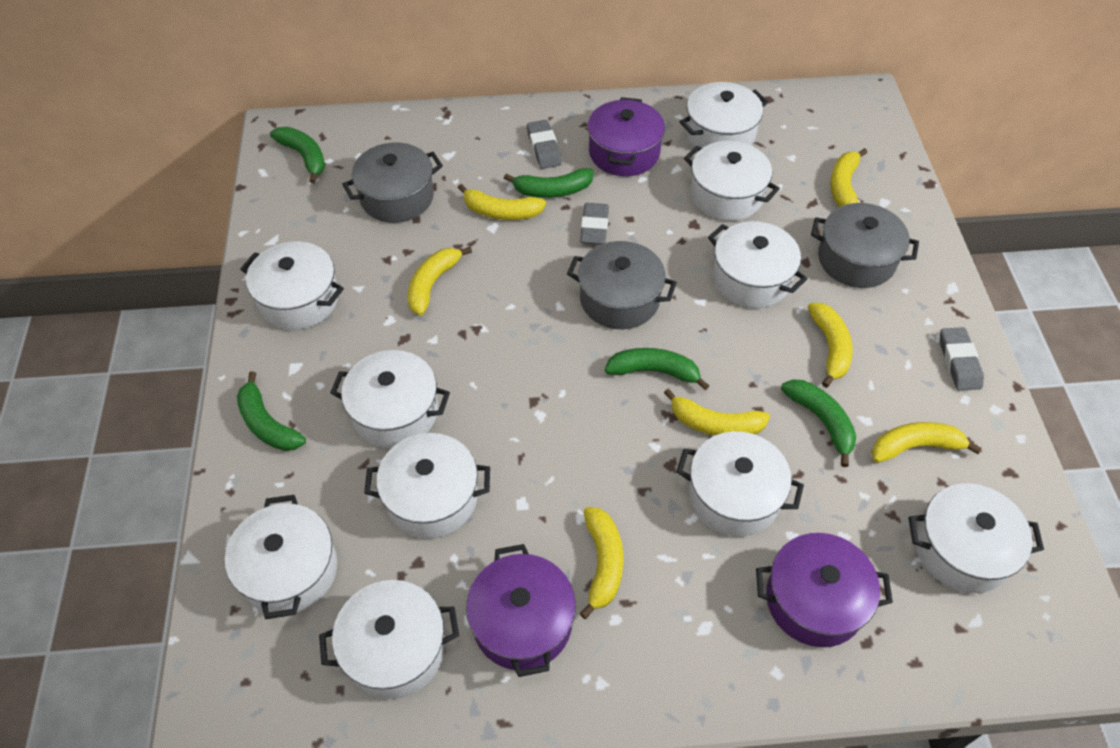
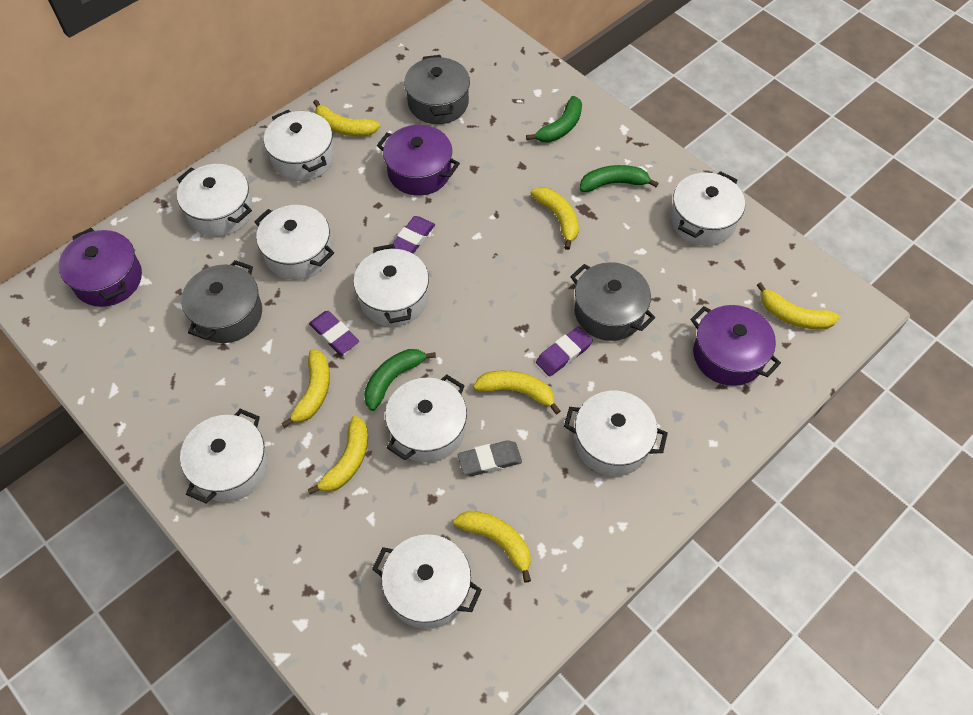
green banana: 5 -> 3
grey eraser: 3 -> 1
purple eraser: 0 -> 3
white pot: 10 -> 9

